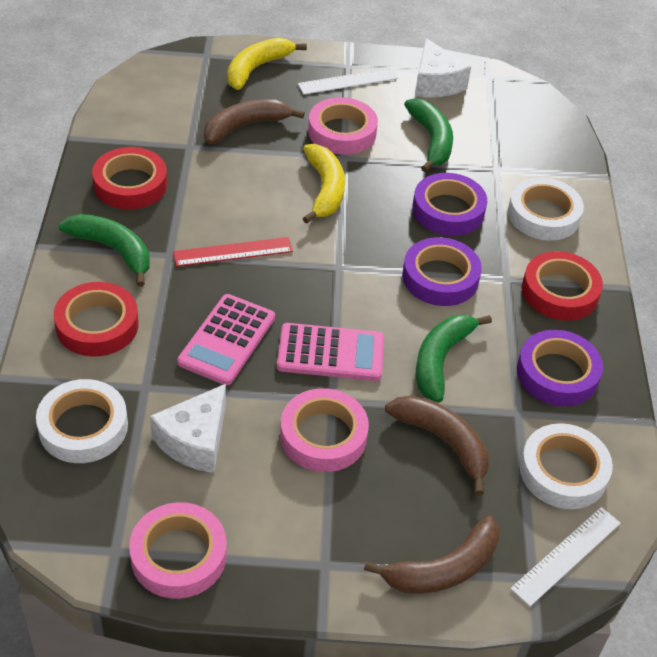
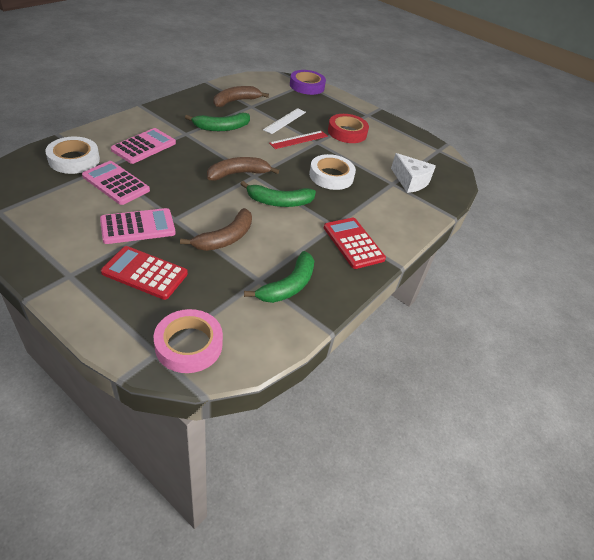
pink calculator: 2 -> 3
pink tape: 3 -> 1
purple tape: 3 -> 1
red calculator: 0 -> 2
red tape: 3 -> 1
white cheese: 2 -> 1
white ruler: 2 -> 1
white tape: 3 -> 2
yellow banana: 2 -> 0

